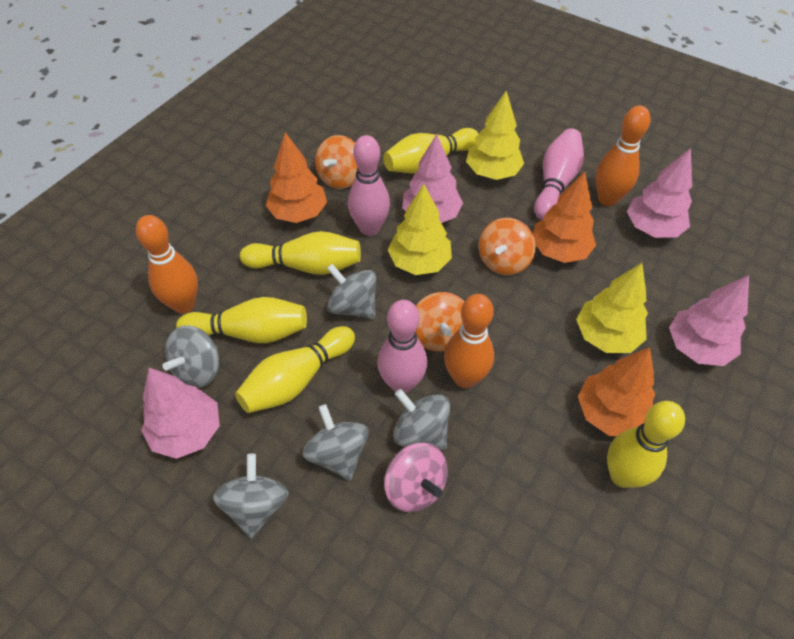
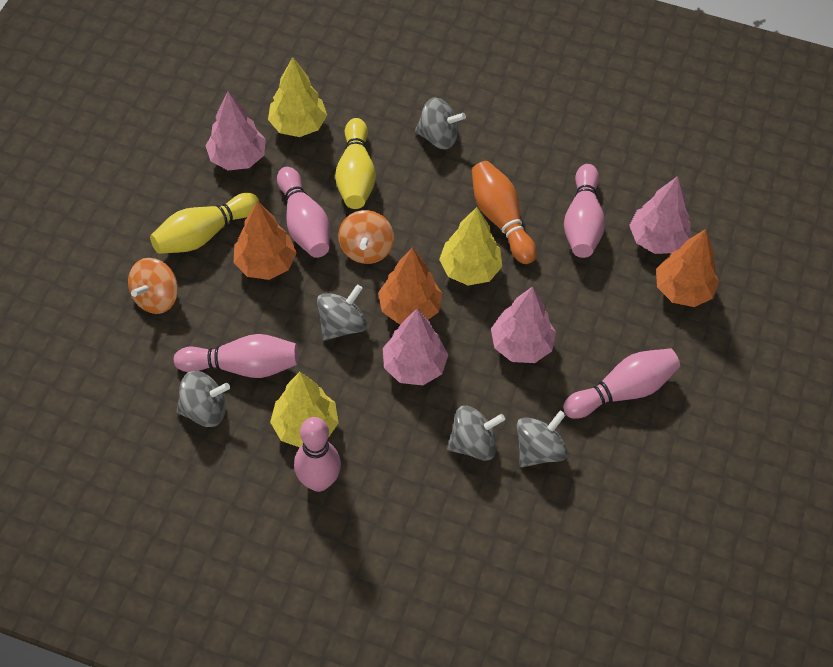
orange bowling pin: 3 -> 1
orange spinning top: 3 -> 2
pink bowling pin: 3 -> 5
pink spinning top: 1 -> 0
yellow bowling pin: 5 -> 2

